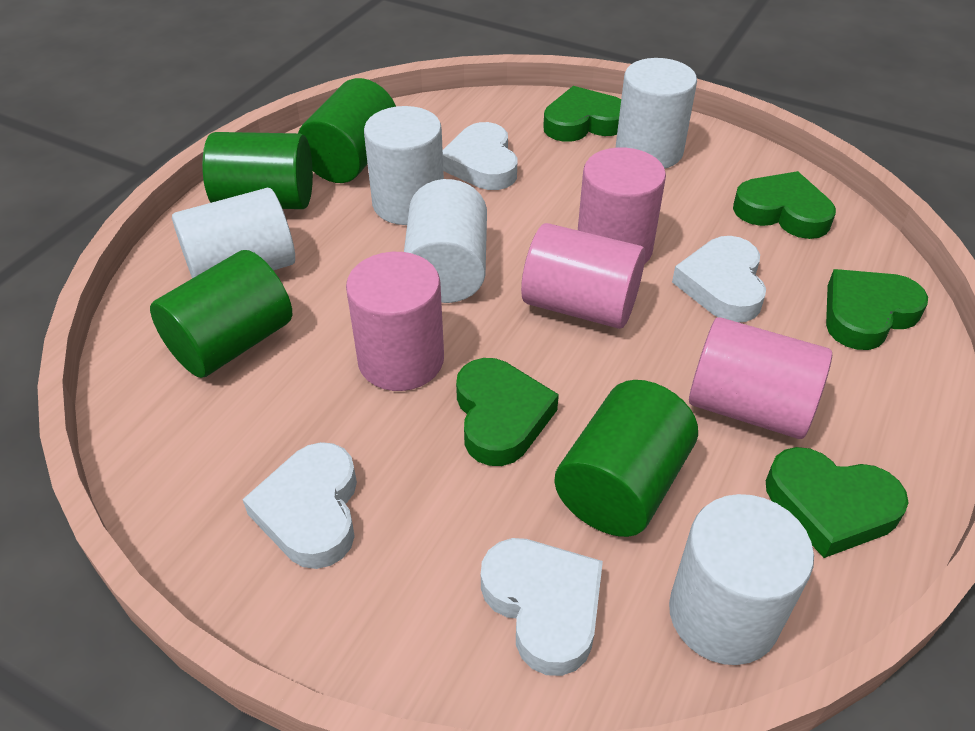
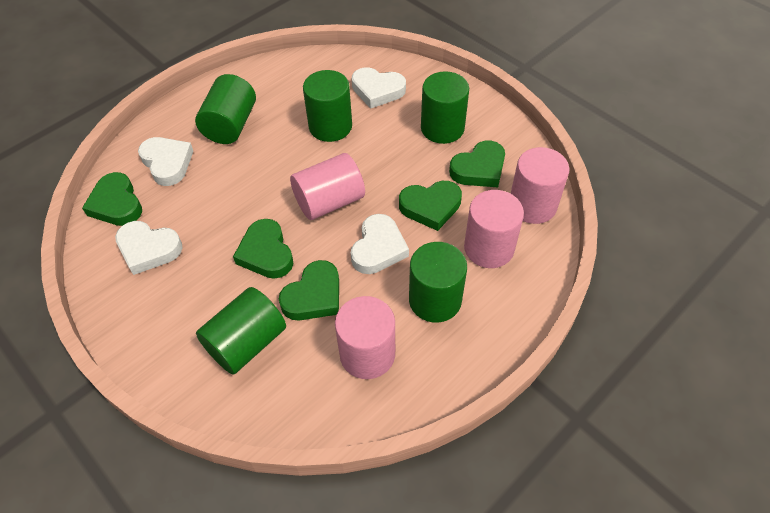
green cylinder: 4 -> 5
white cylinder: 5 -> 0

